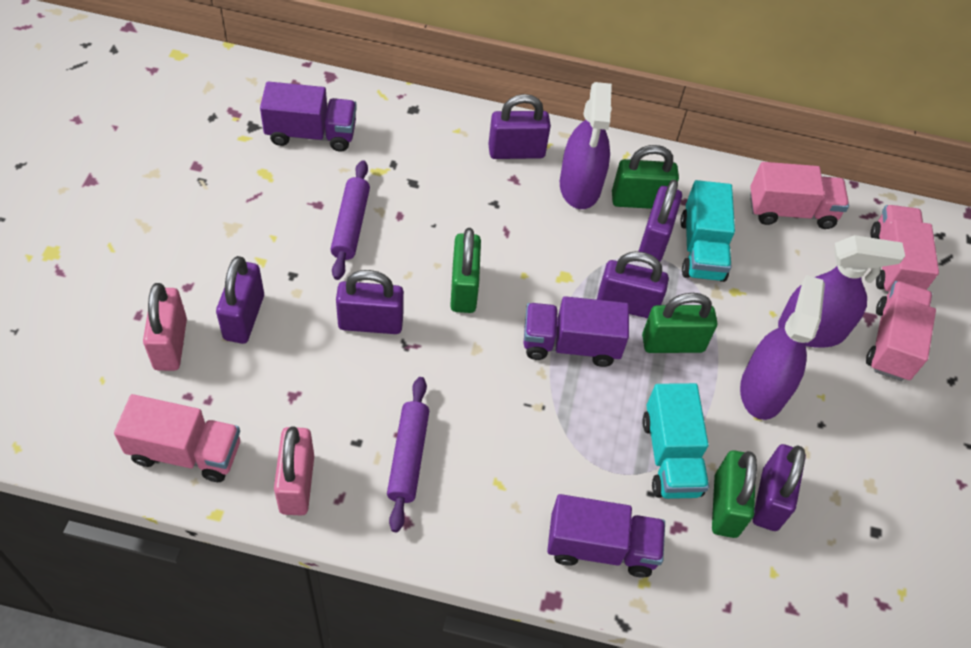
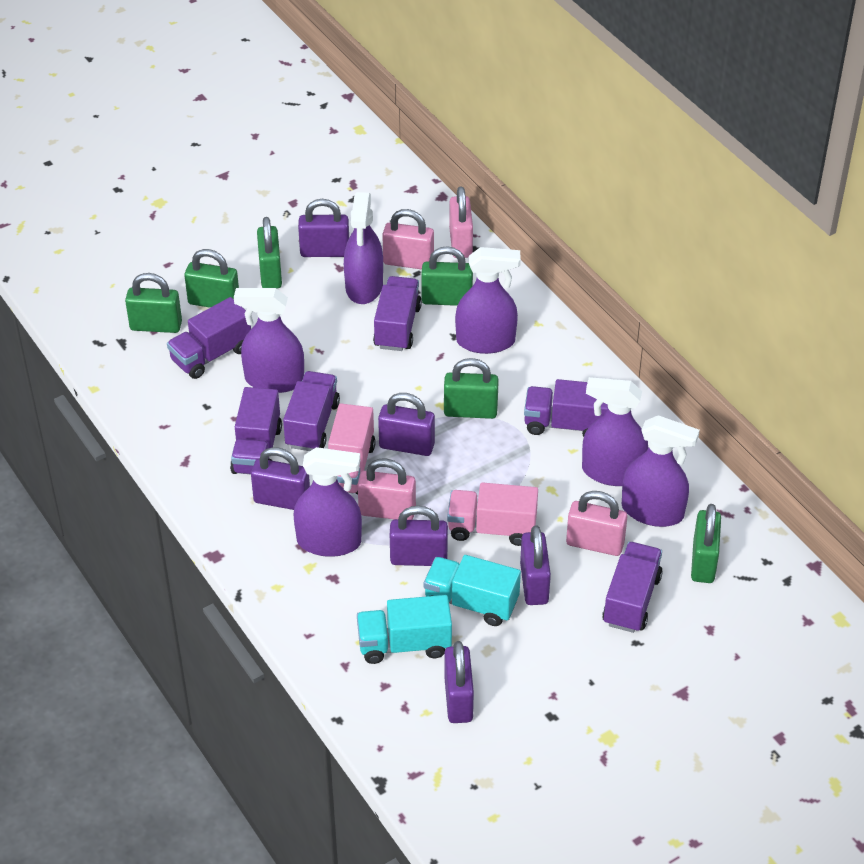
green padlock: 4 -> 6
pink padlock: 2 -> 4
pink truck: 4 -> 2
purple rolling pin: 2 -> 0
purple spray bottle: 3 -> 6
purple truck: 3 -> 6

